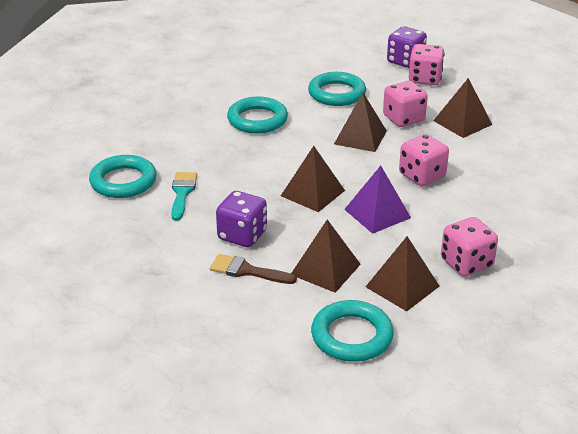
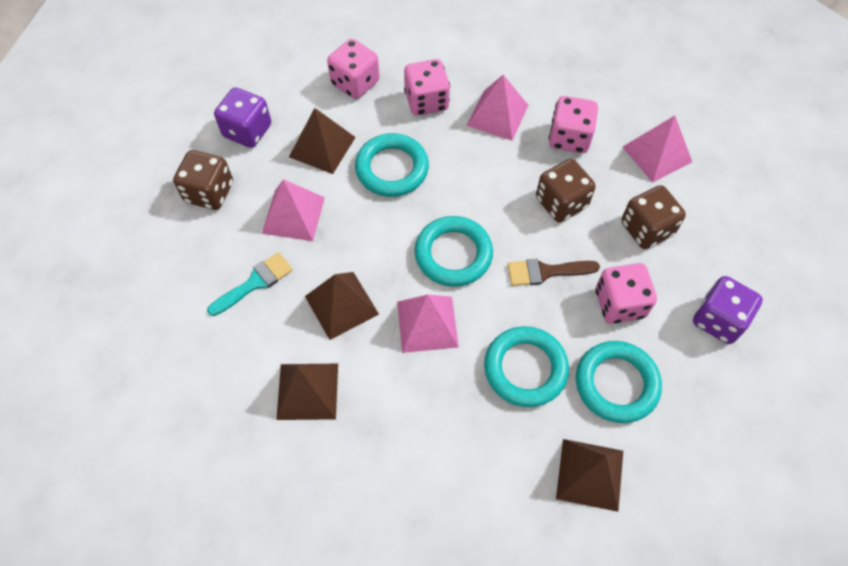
brown dice: 0 -> 3
brown pyramid: 5 -> 4
pink pyramid: 0 -> 4
purple pyramid: 1 -> 0

